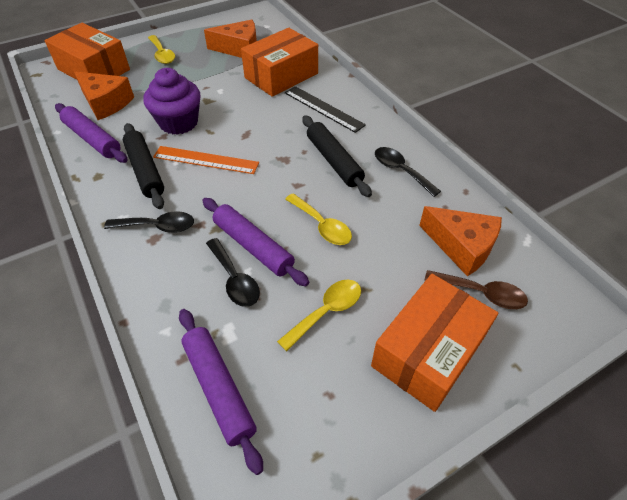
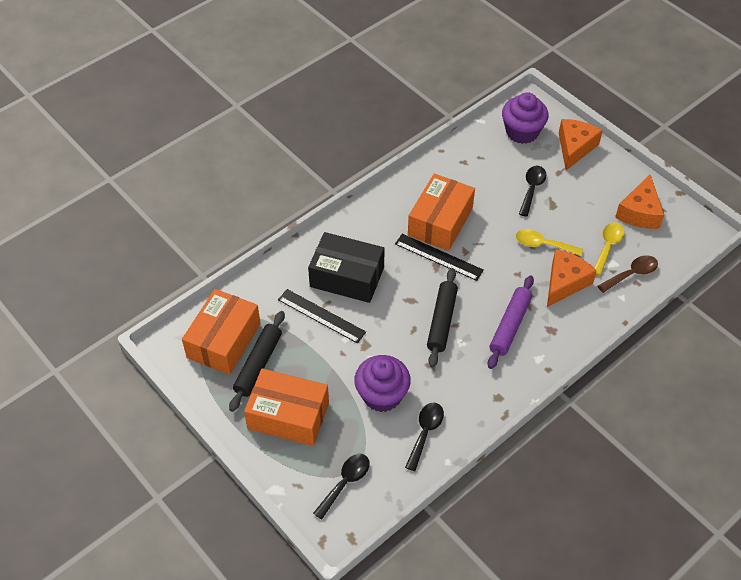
black box: 0 -> 1
black ruler: 1 -> 2
orange ruler: 1 -> 0
purple cupcake: 1 -> 2
purple rolling pin: 3 -> 1
yellow spoon: 3 -> 2

